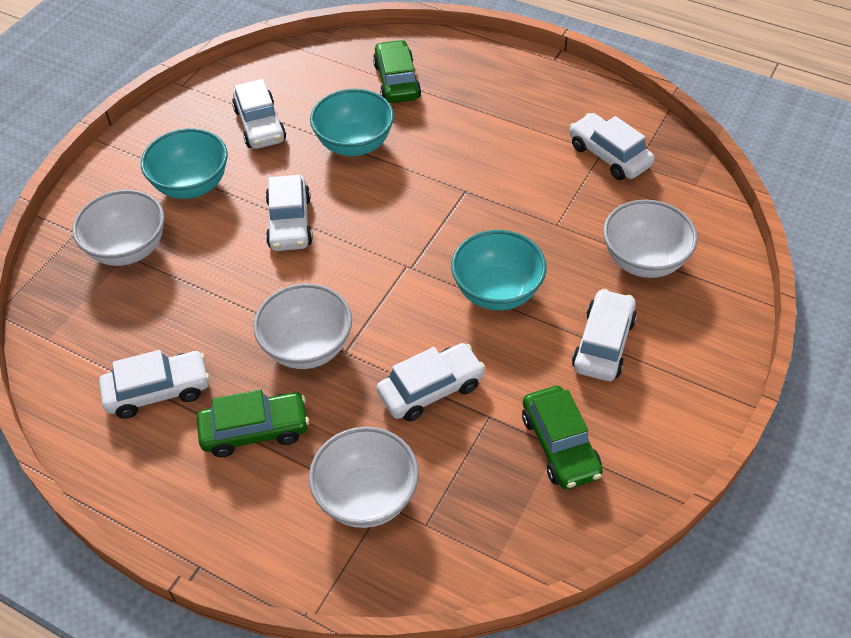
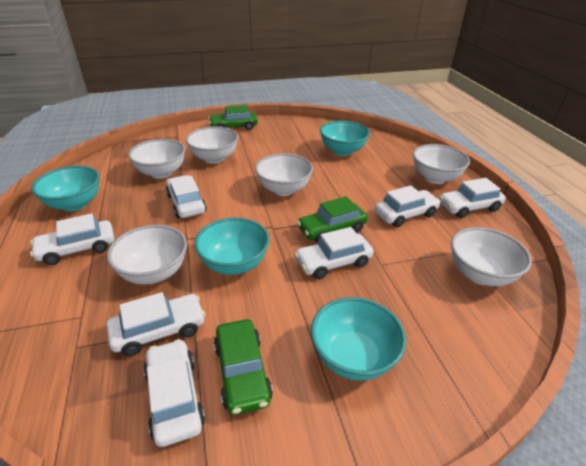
turquoise bowl: 3 -> 4
white bowl: 4 -> 6
white car: 6 -> 7

